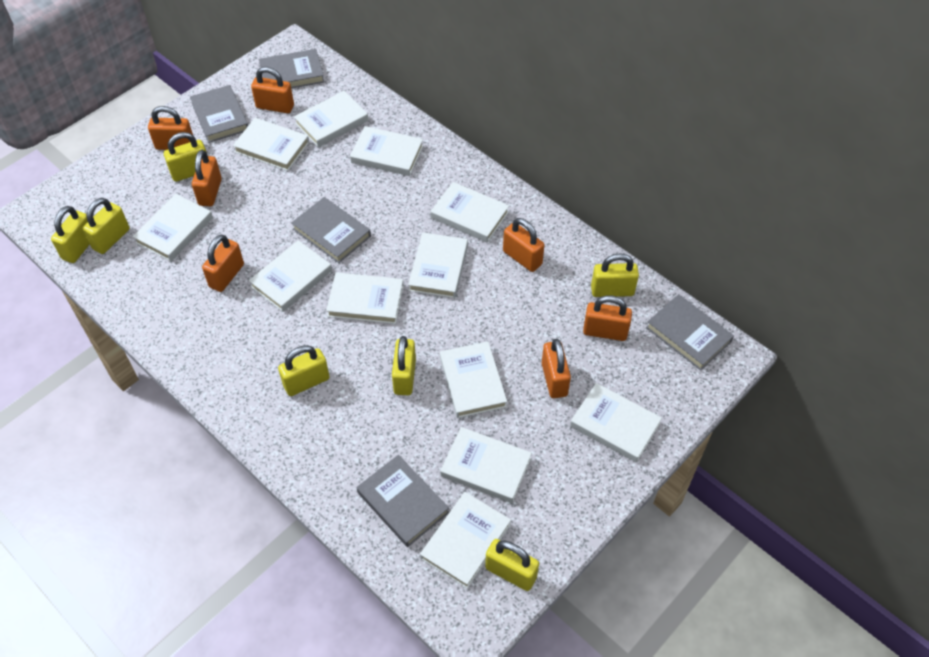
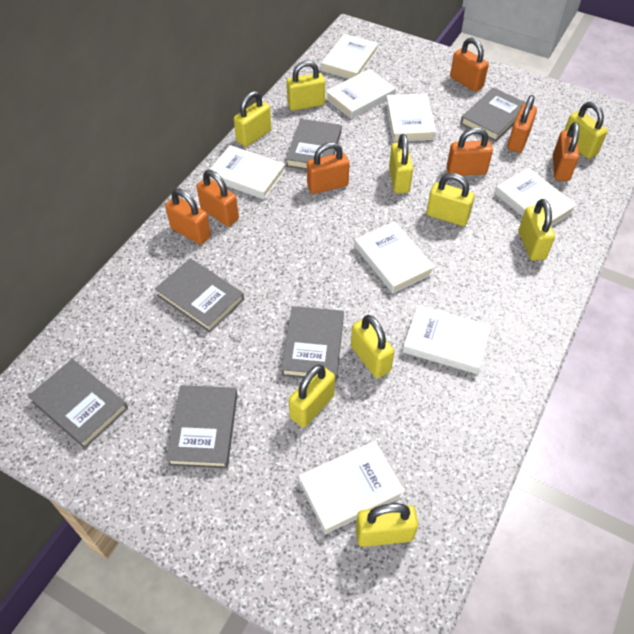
grey book: 5 -> 6
white book: 12 -> 8
yellow padlock: 7 -> 9

